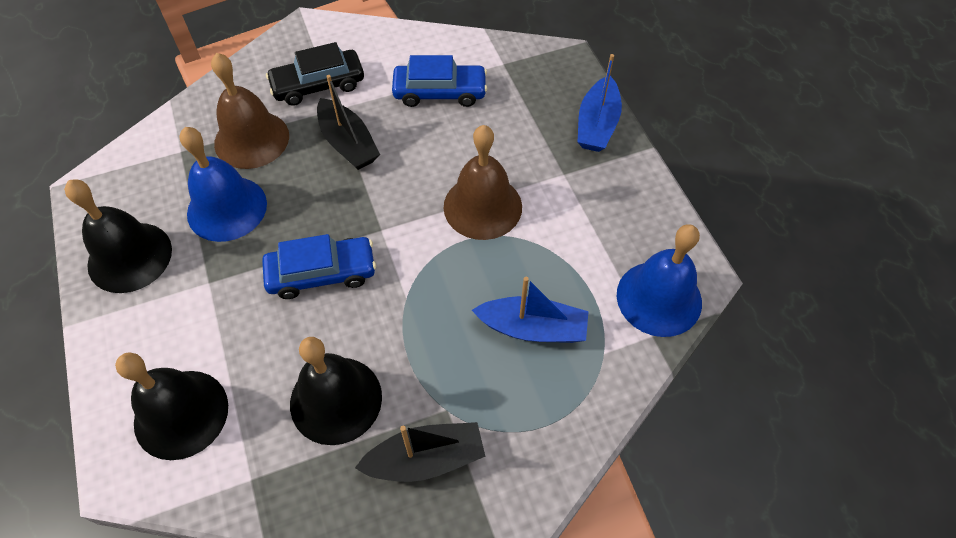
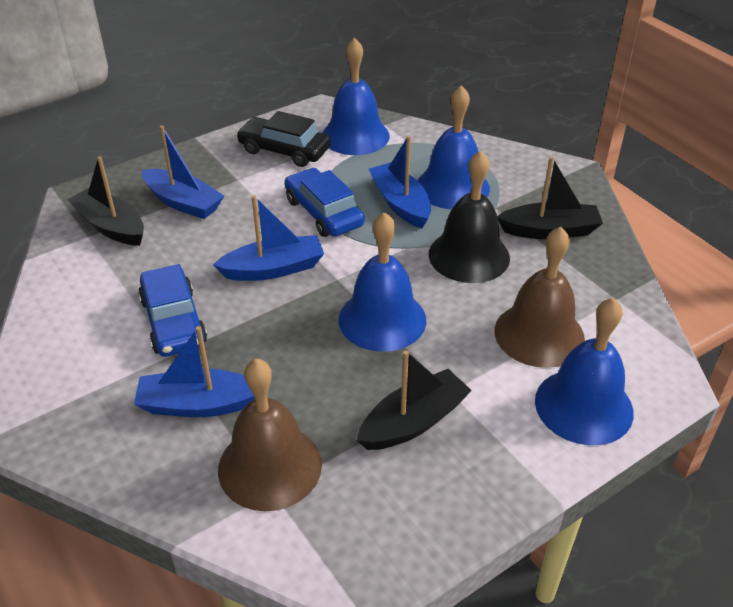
black bell: 3 -> 1
black boat: 2 -> 3
blue bell: 2 -> 4
blue boat: 2 -> 4

